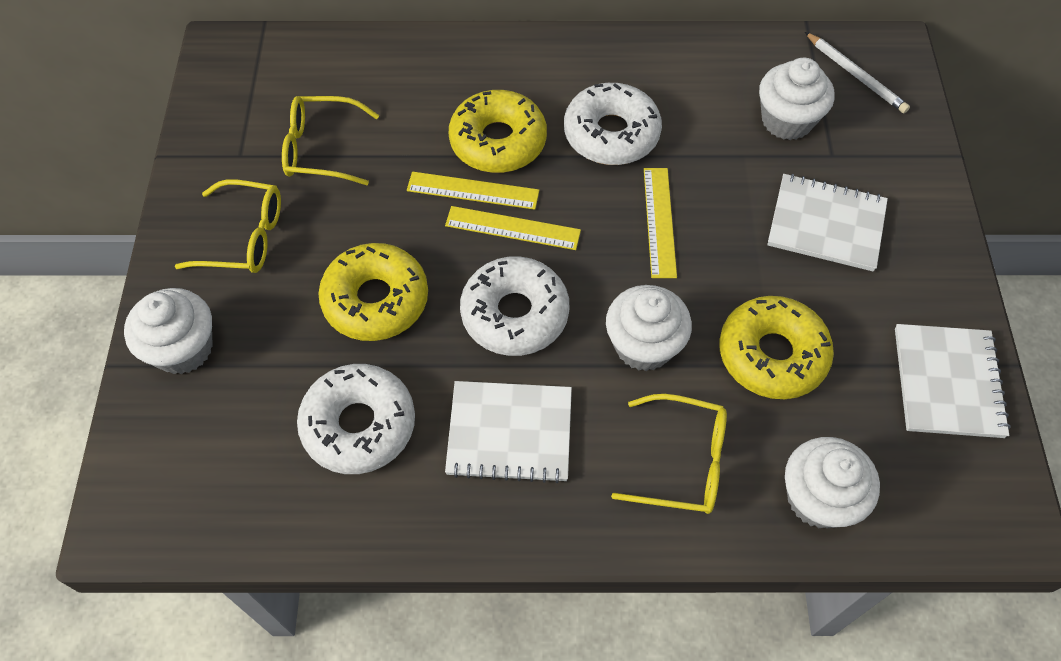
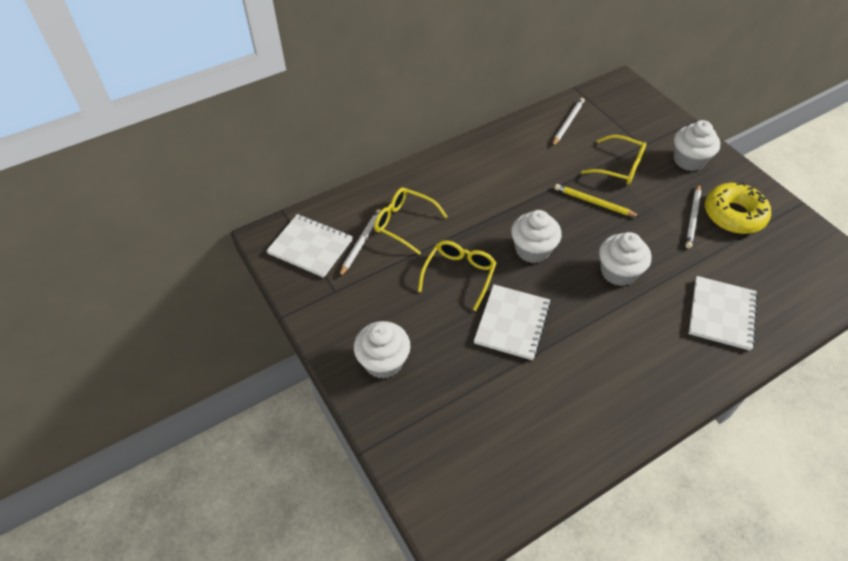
white donut: 3 -> 0
white pencil: 1 -> 3
yellow donut: 3 -> 1
yellow pencil: 0 -> 1
yellow ruler: 3 -> 0

